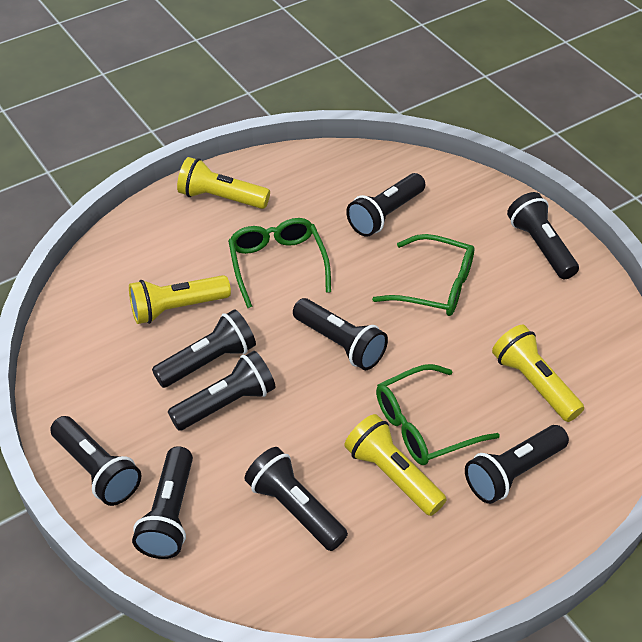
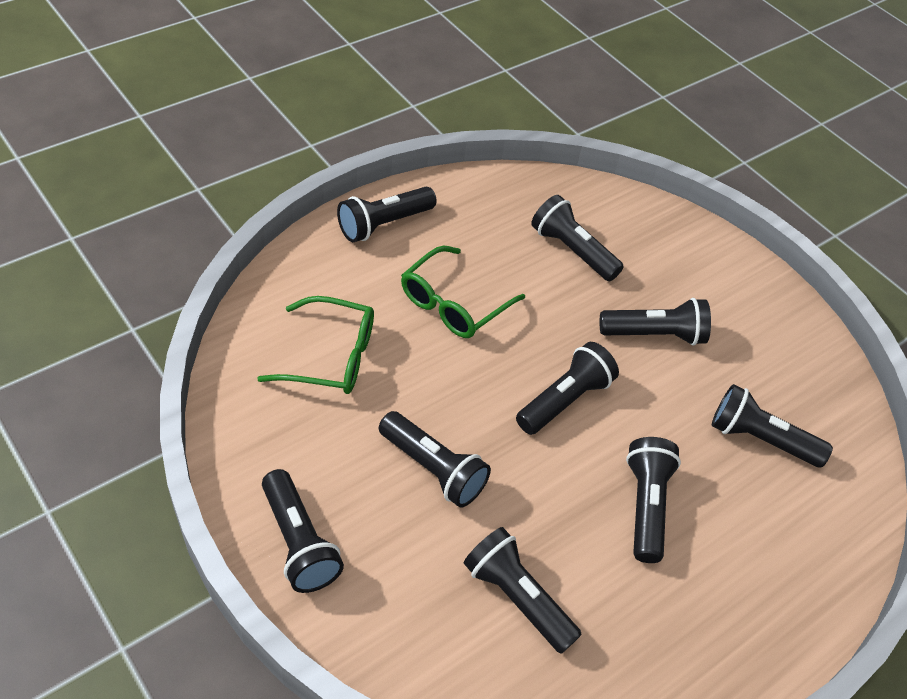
green glasses: 3 -> 2
yellow flashlight: 4 -> 0

